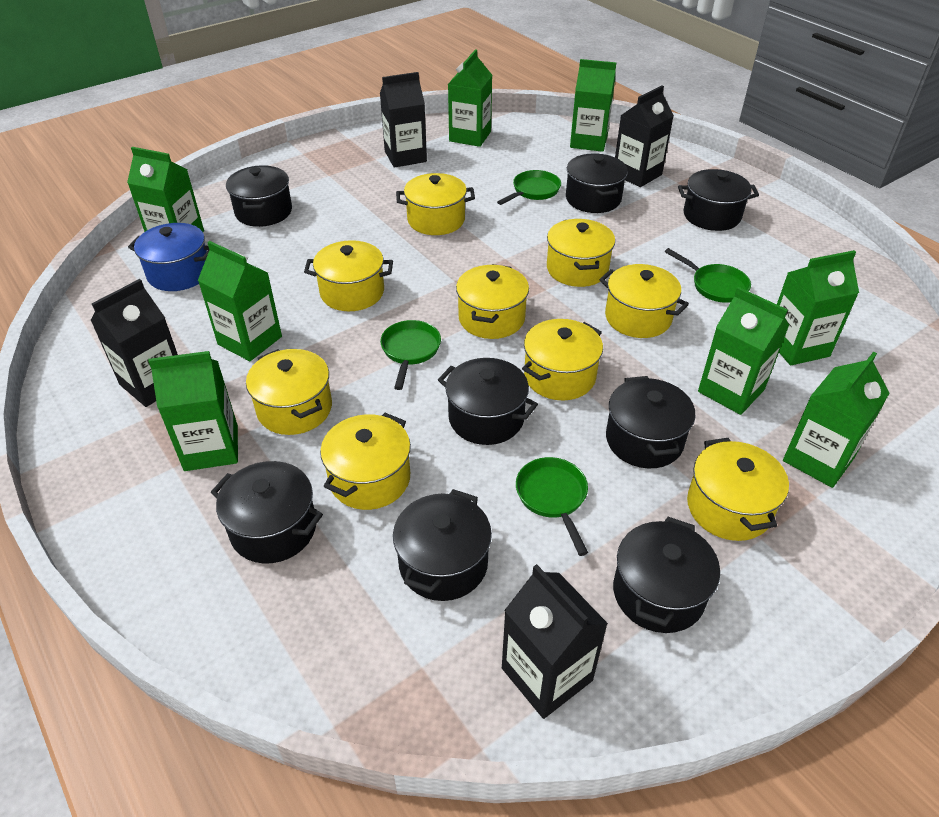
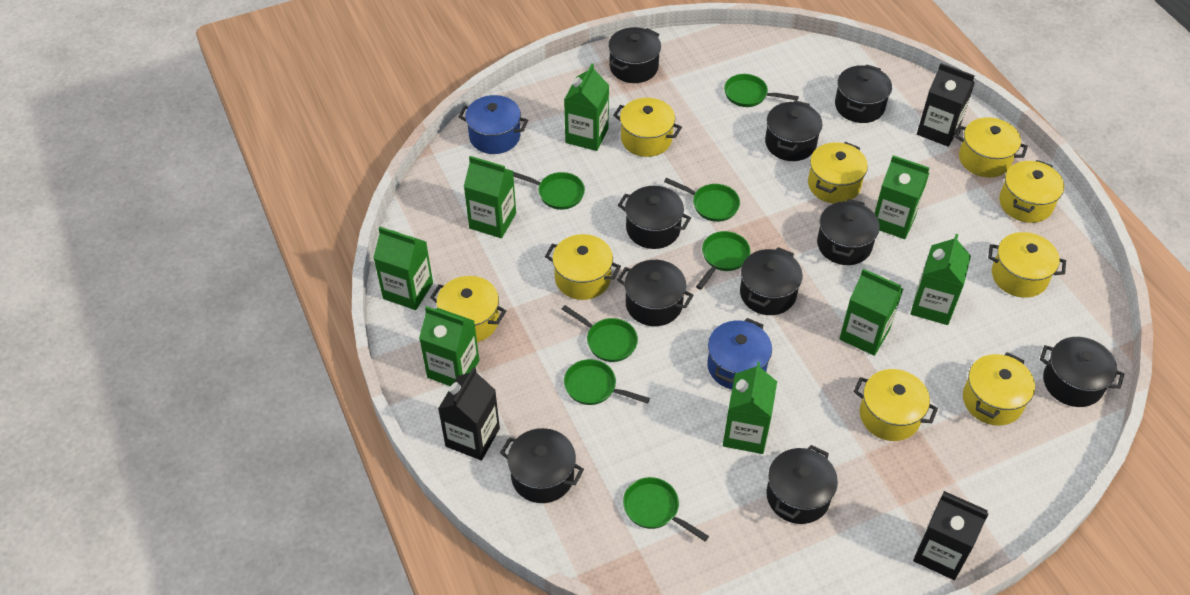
black carton: 4 -> 3
black pot: 8 -> 10
blue pot: 1 -> 2
green pan: 4 -> 7

